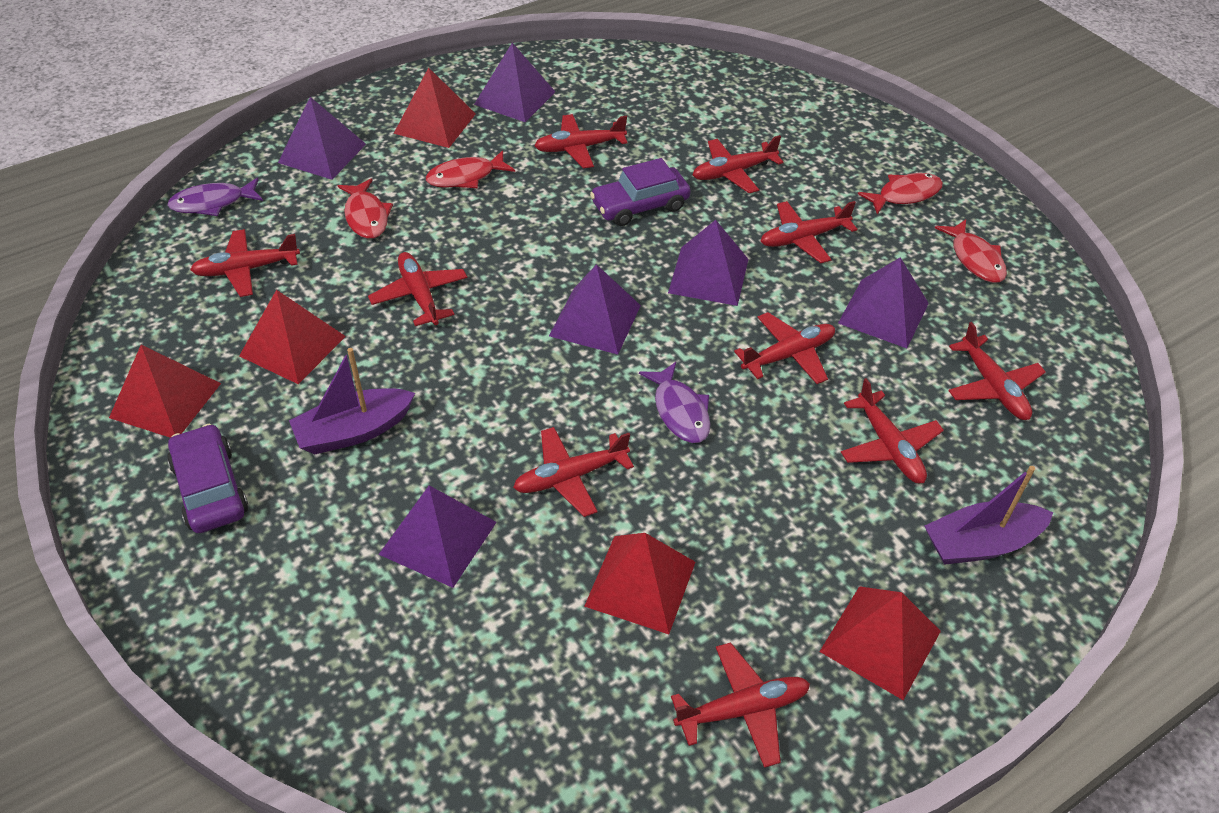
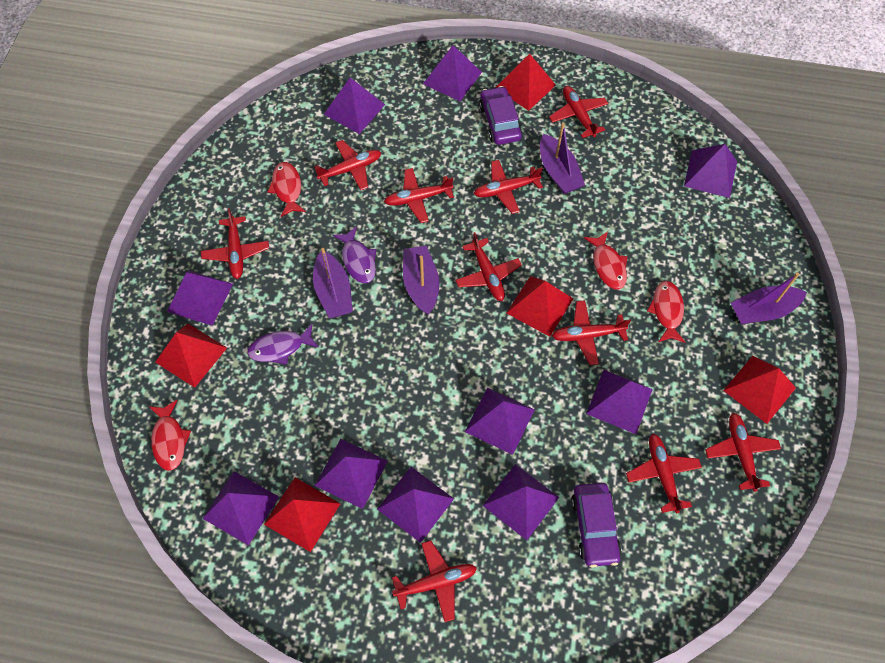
purple boat: 2 -> 4
purple pyramid: 6 -> 10

